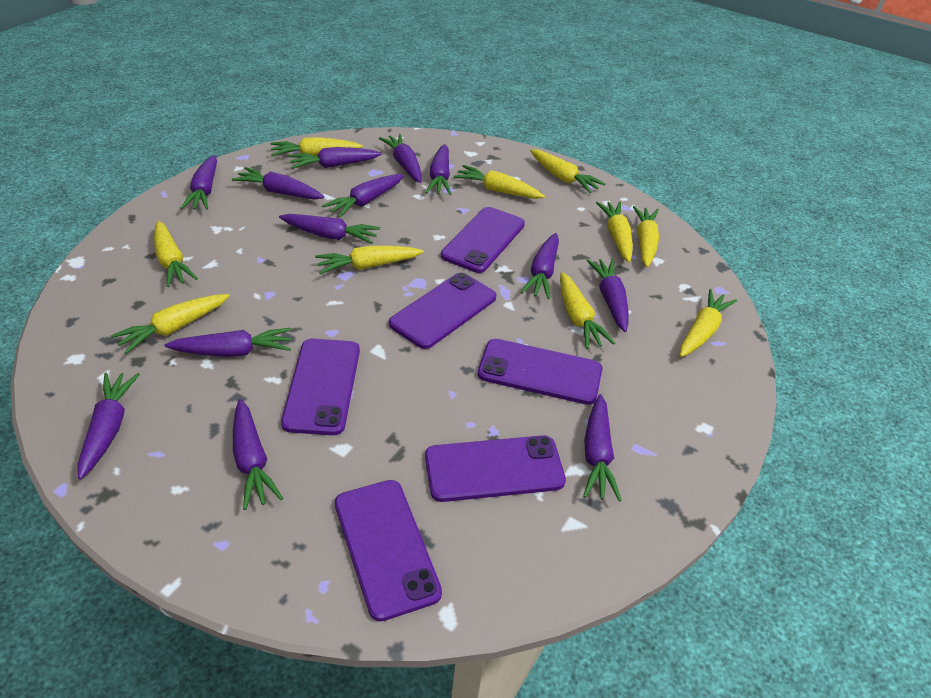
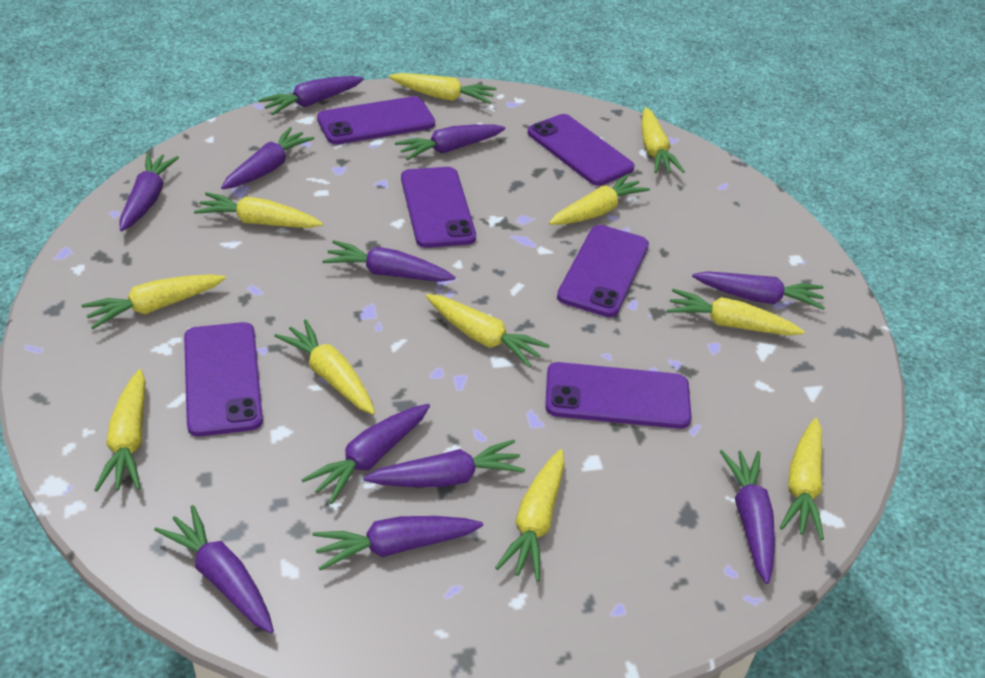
purple carrot: 13 -> 11
yellow carrot: 10 -> 11

